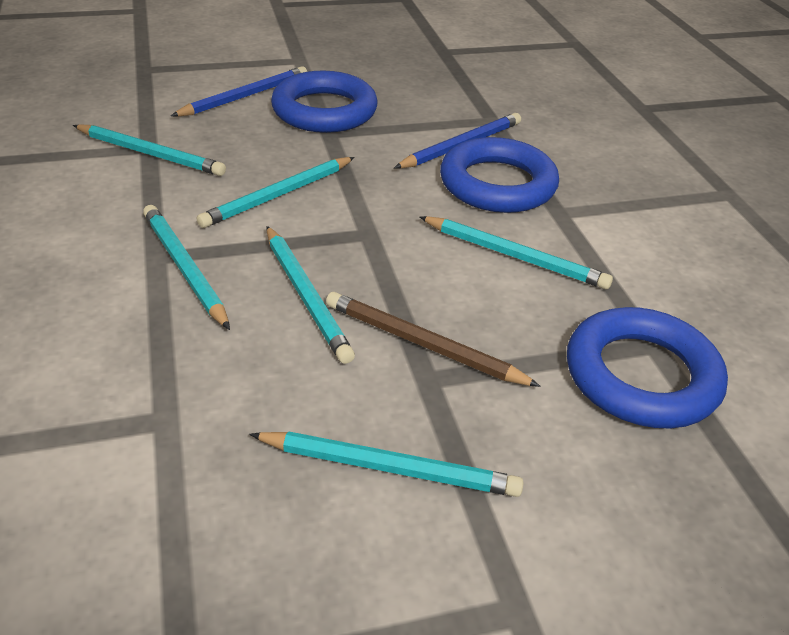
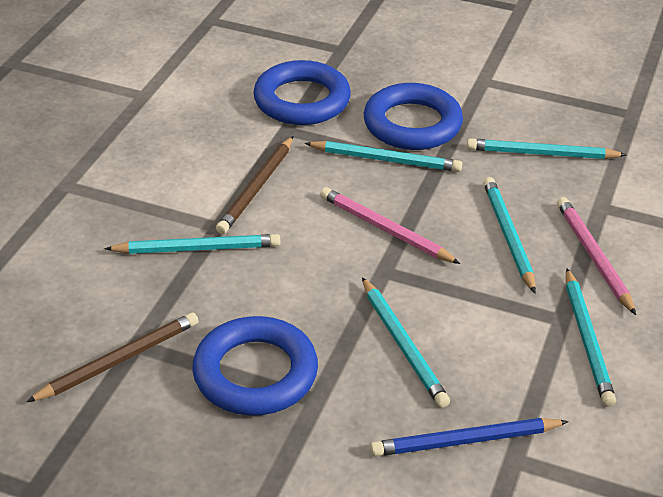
blue pencil: 2 -> 1
brown pencil: 1 -> 2
pink pencil: 0 -> 2

